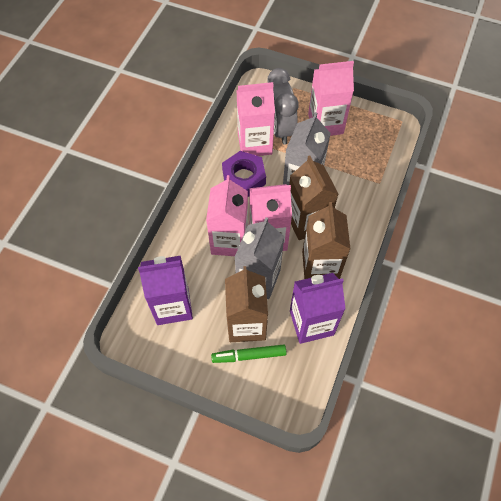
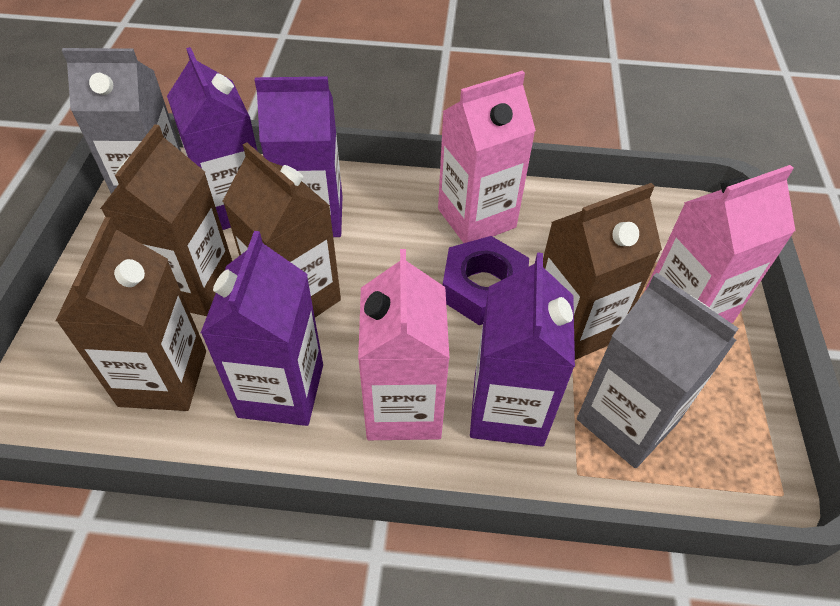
brown carton: 3 -> 4
green marker: 1 -> 0
grey clock: 1 -> 0
pink carton: 4 -> 3
purple carton: 2 -> 4

